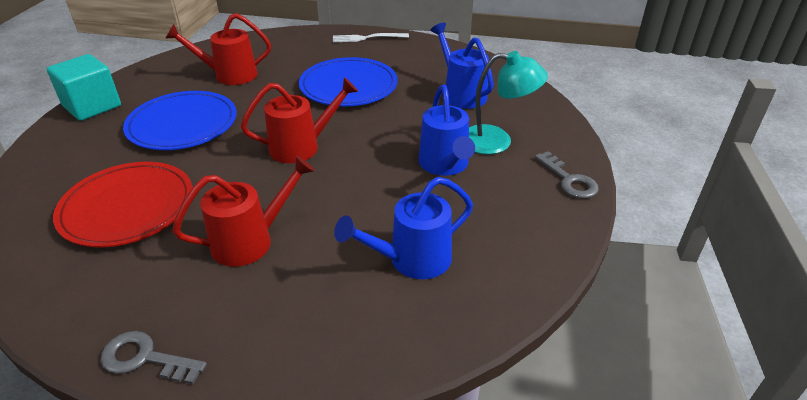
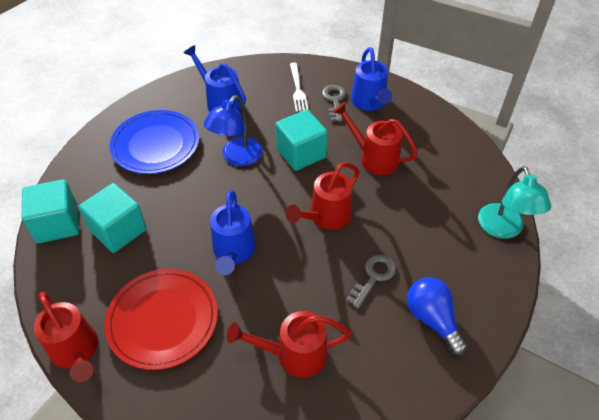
blue lamp: 0 -> 1
blue light bulb: 0 -> 1
blue plate: 2 -> 1
red watering can: 3 -> 4
turquoise cube: 1 -> 3

